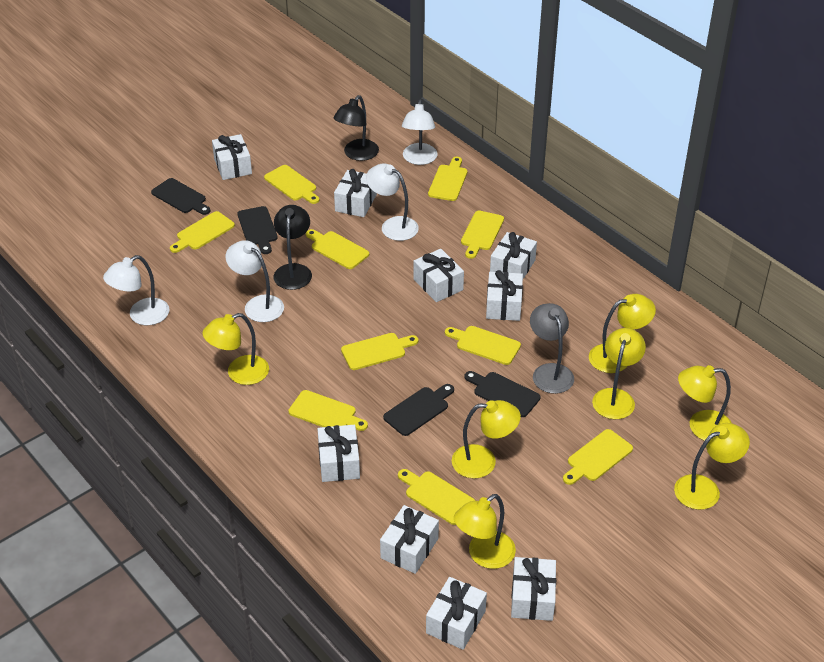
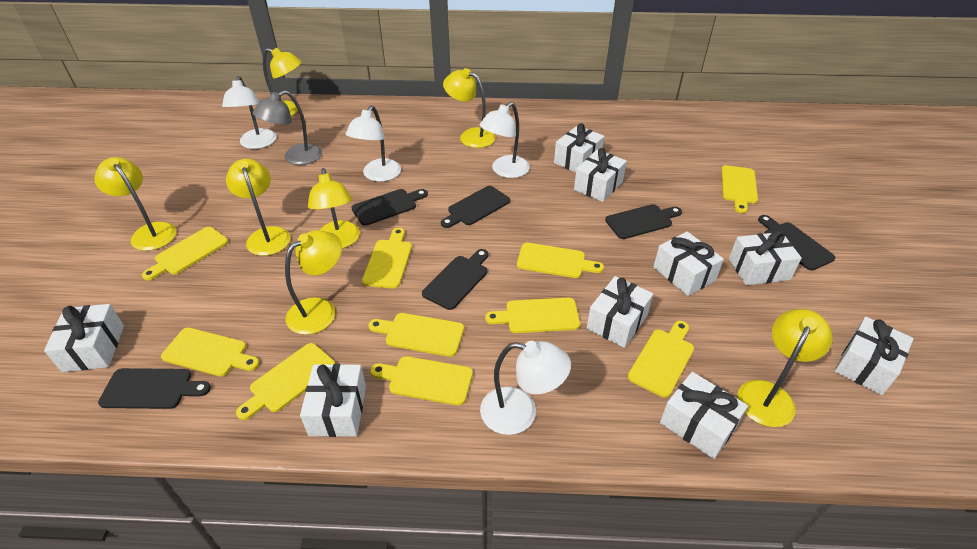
black cutting board: 4 -> 6
black lamp: 2 -> 0

